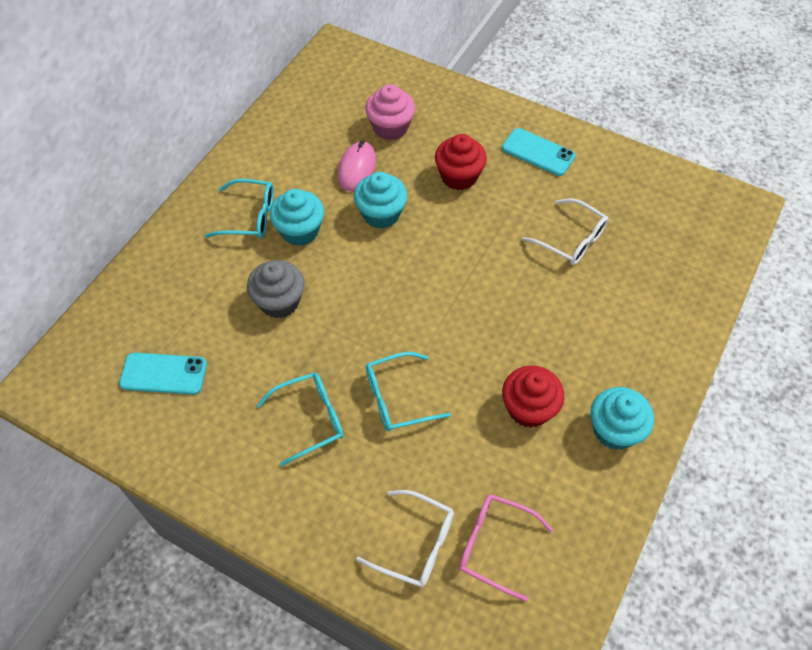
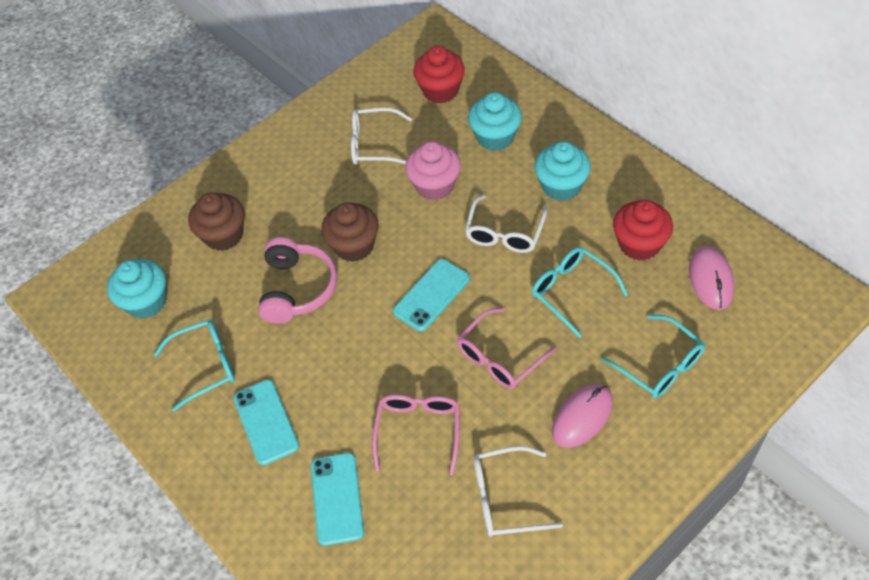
brown cupcake: 0 -> 2
grey cupcake: 1 -> 0
pink glasses: 1 -> 2
pink headphones: 0 -> 1
pink mouse: 1 -> 2
turquoise phone: 2 -> 3
white glasses: 2 -> 3

